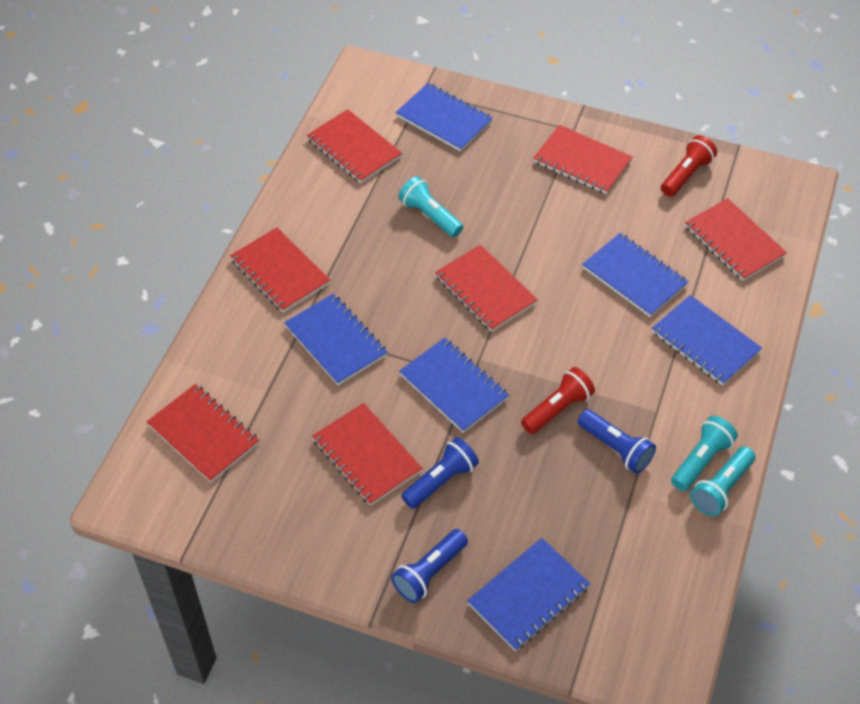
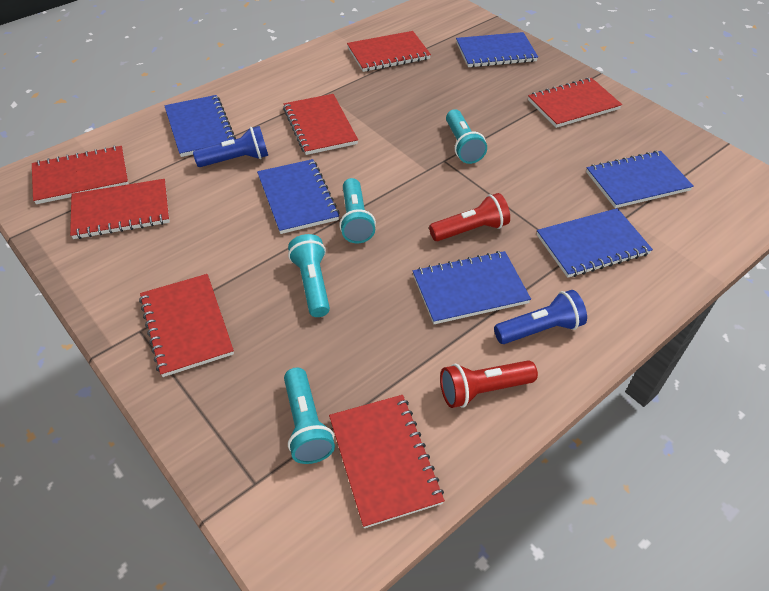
blue flashlight: 3 -> 2
turquoise flashlight: 3 -> 4

